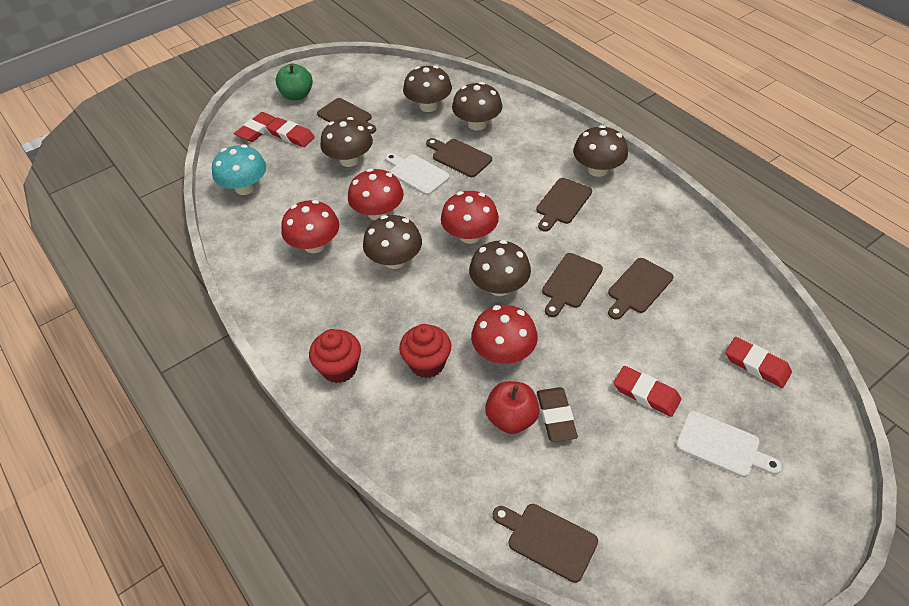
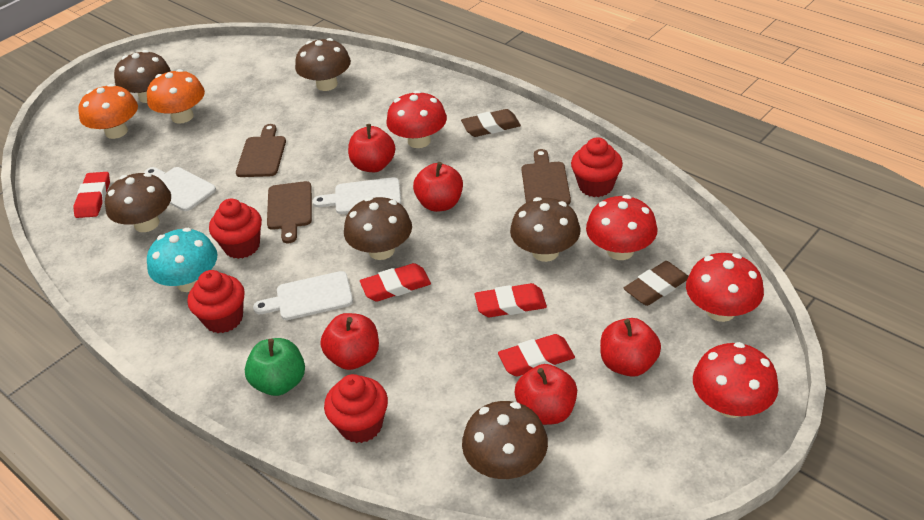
brown cutting board: 6 -> 3
brown eraser: 1 -> 2
orange mushroom: 0 -> 2
red apple: 1 -> 5
red cupcake: 2 -> 4
white cutting board: 2 -> 3

